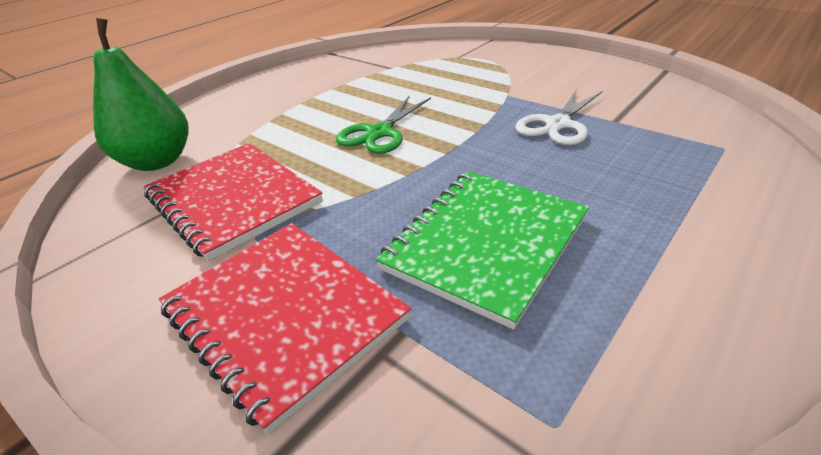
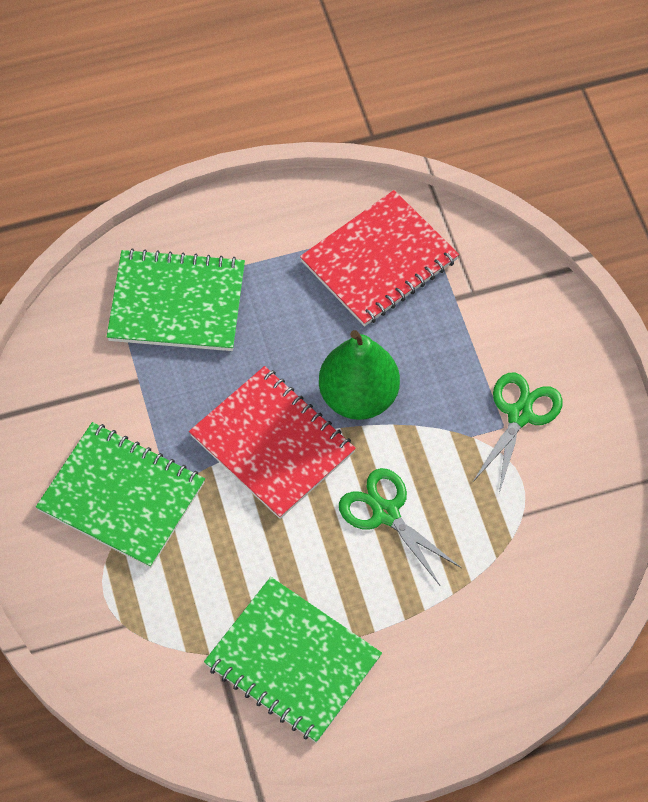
green notebook: 1 -> 3
green scissors: 1 -> 2
white scissors: 1 -> 0

